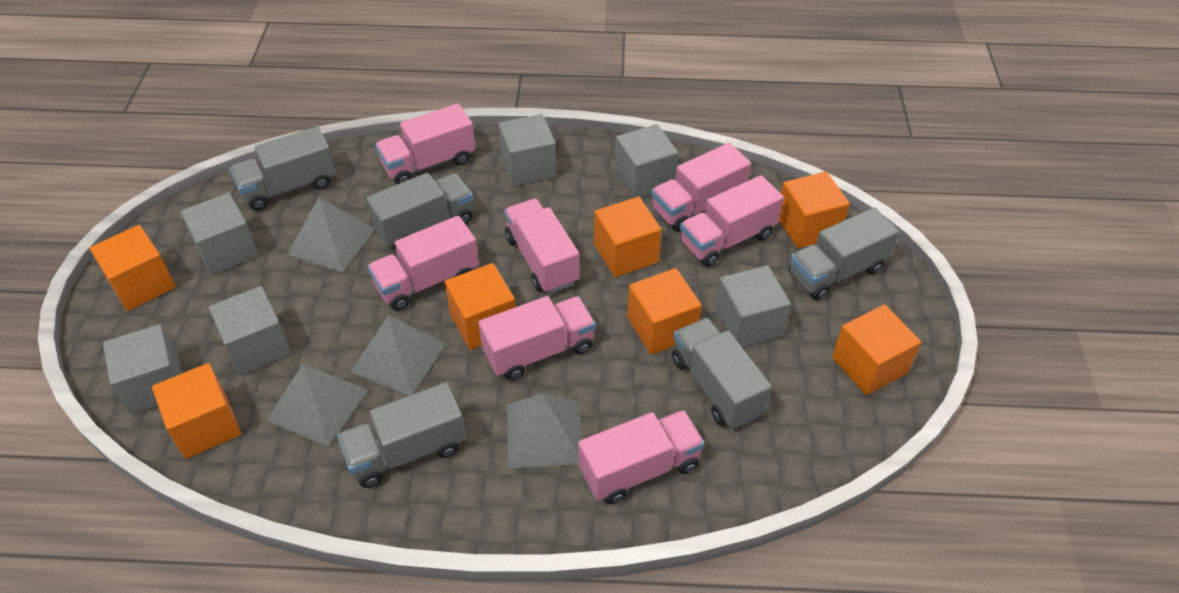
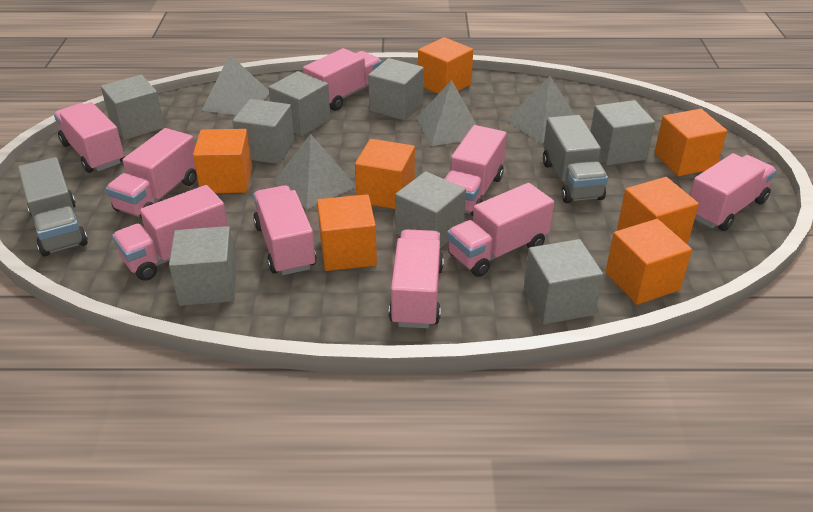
grey cube: 6 -> 8
grey truck: 5 -> 2
pink truck: 7 -> 9

